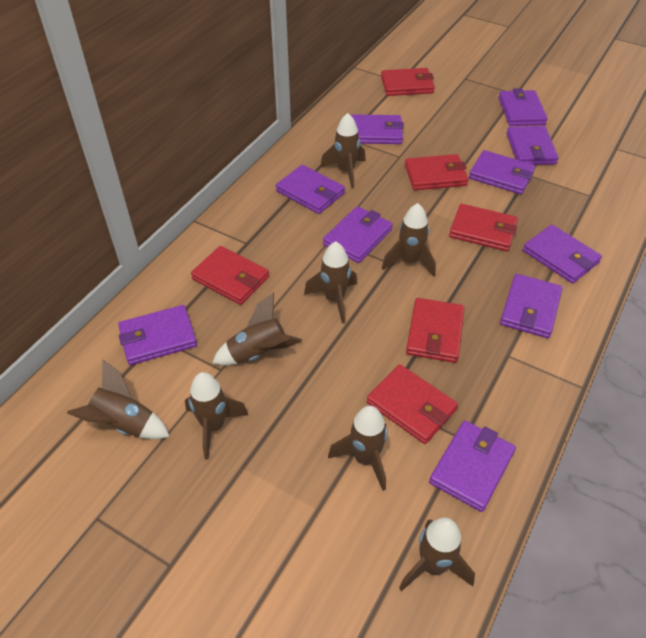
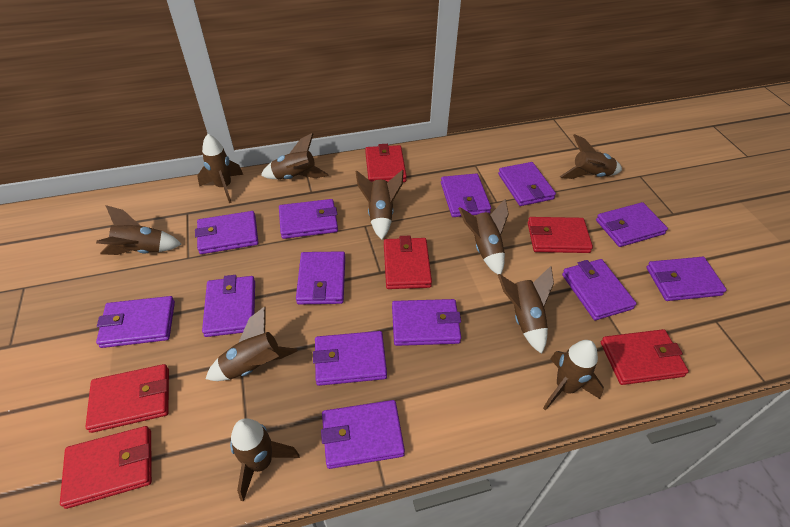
brown rocket: 8 -> 10
purple wallet: 10 -> 13

